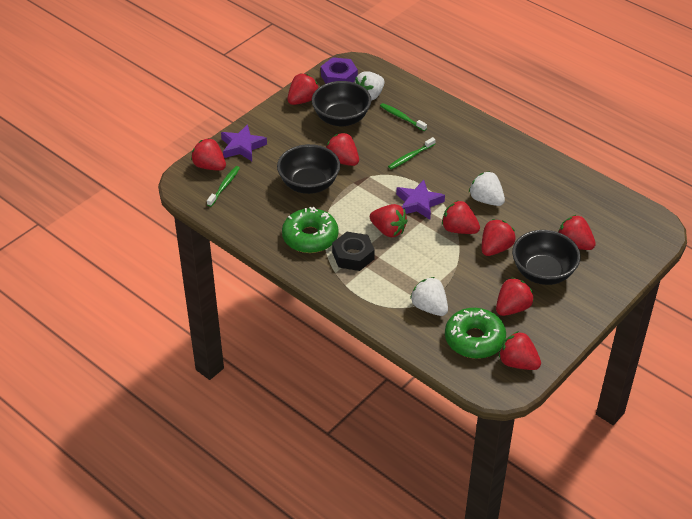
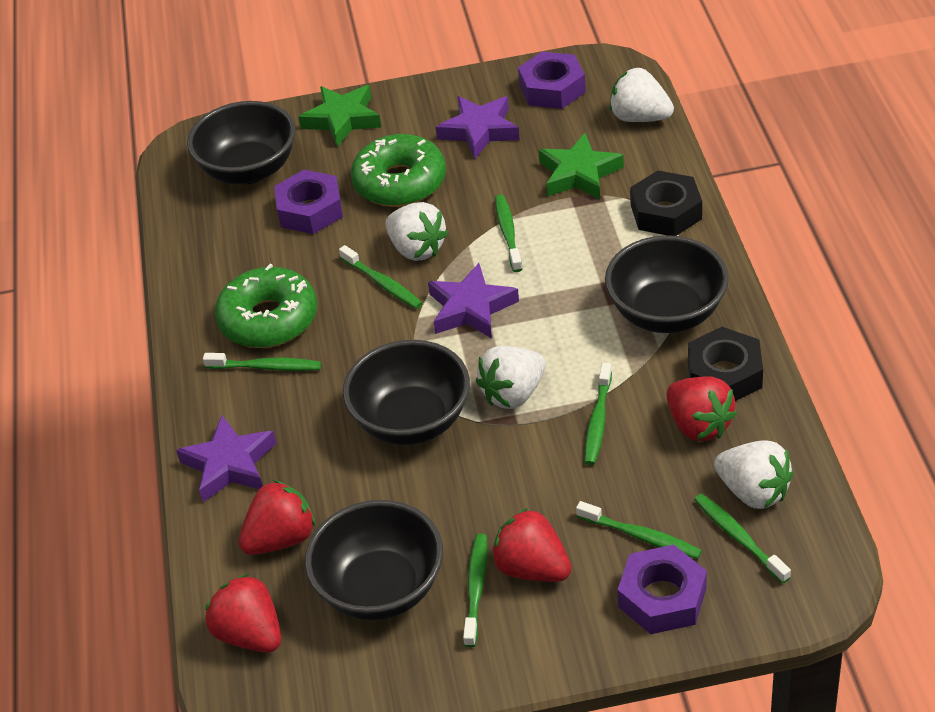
black bowl: 3 -> 4
black nut: 1 -> 2
green star: 0 -> 2
green toothbrush: 3 -> 7
purple nut: 1 -> 3
purple star: 2 -> 3
red strawberry: 9 -> 4
white strawberry: 3 -> 4

